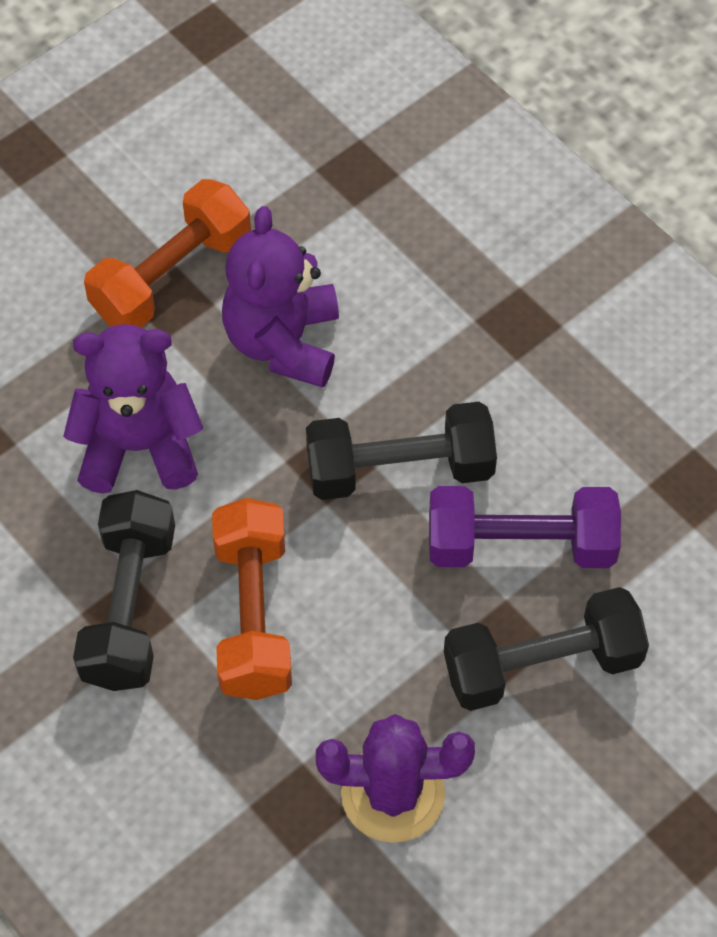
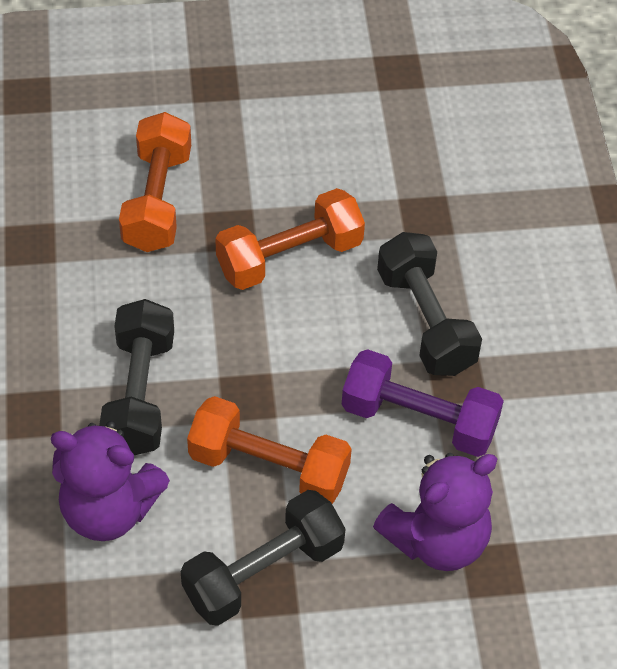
orange dumbbell: 2 -> 3
purple cactus: 1 -> 0

